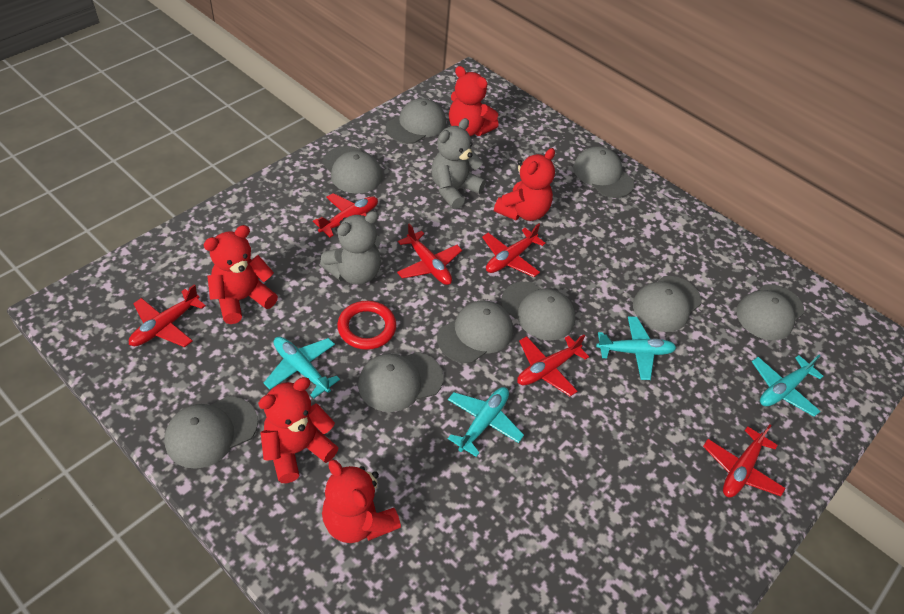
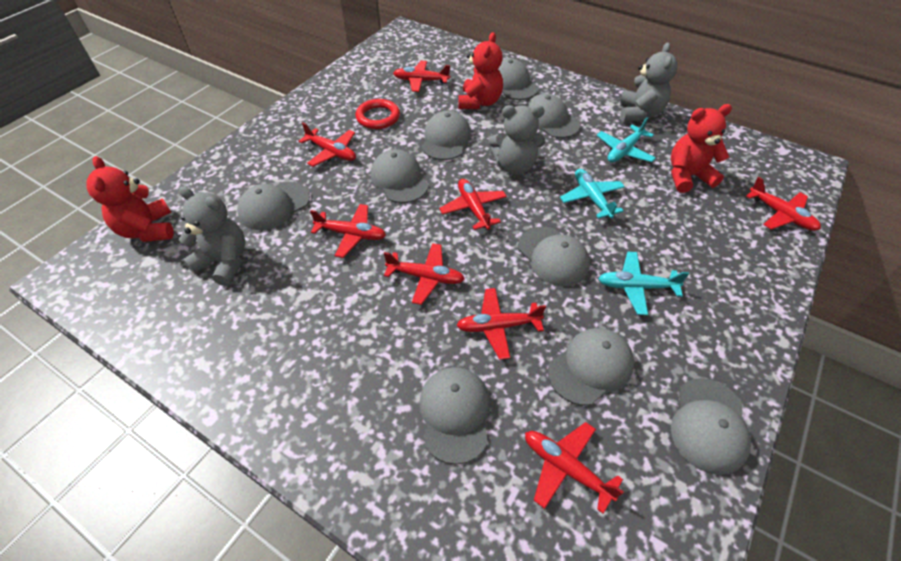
grey teddy bear: 2 -> 3
red plane: 6 -> 8
red teddy bear: 5 -> 3
turquoise plane: 4 -> 3

